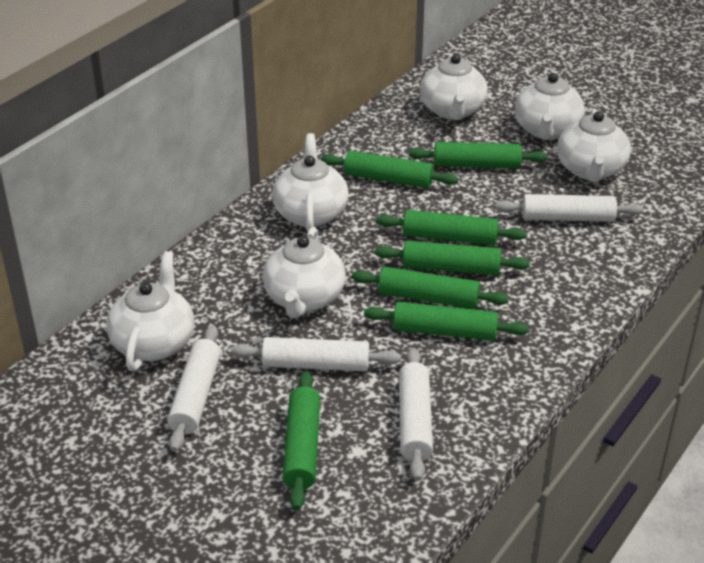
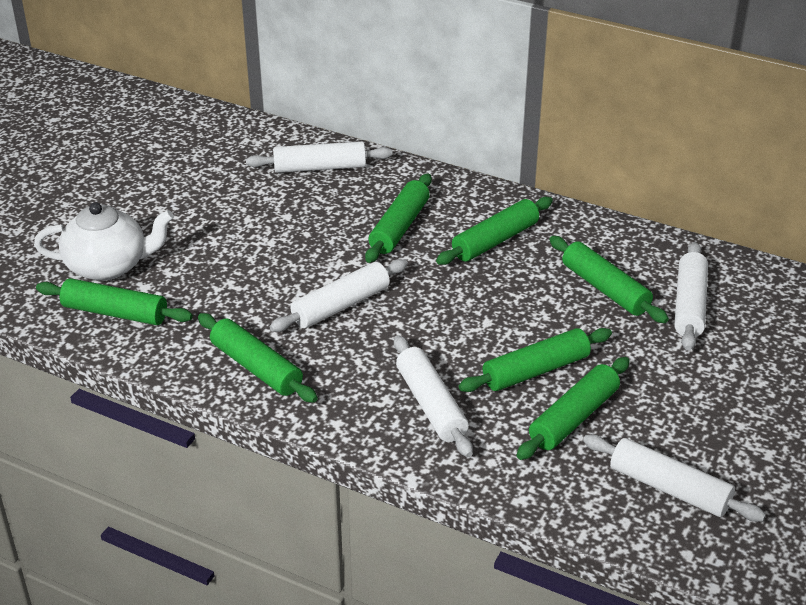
white rolling pin: 4 -> 5
white teapot: 6 -> 1

